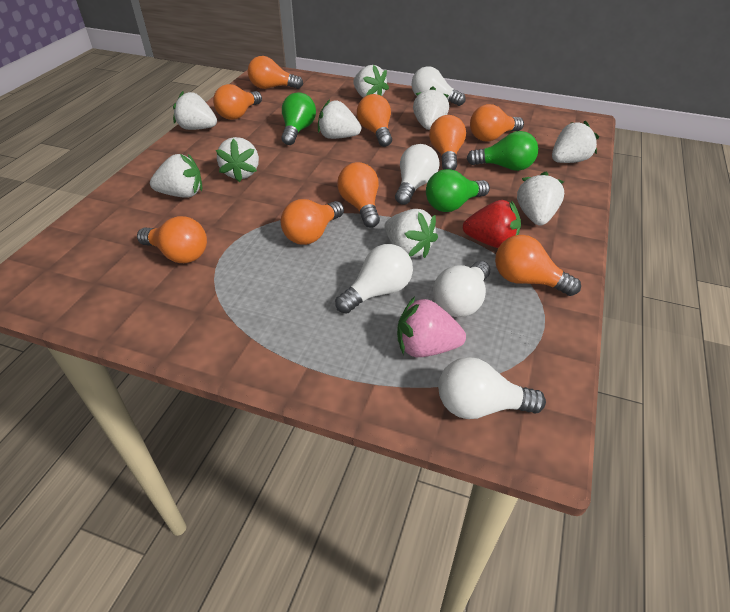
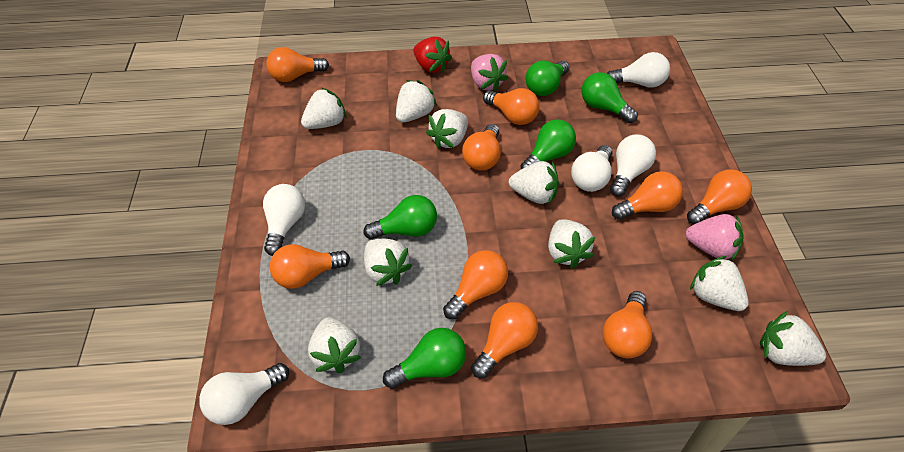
green light bulb: 3 -> 5
pink strawberry: 1 -> 2

